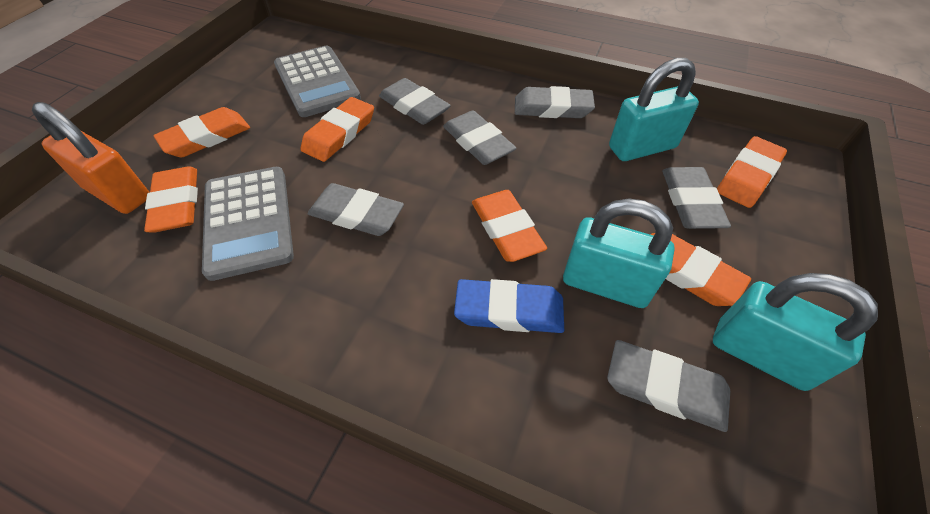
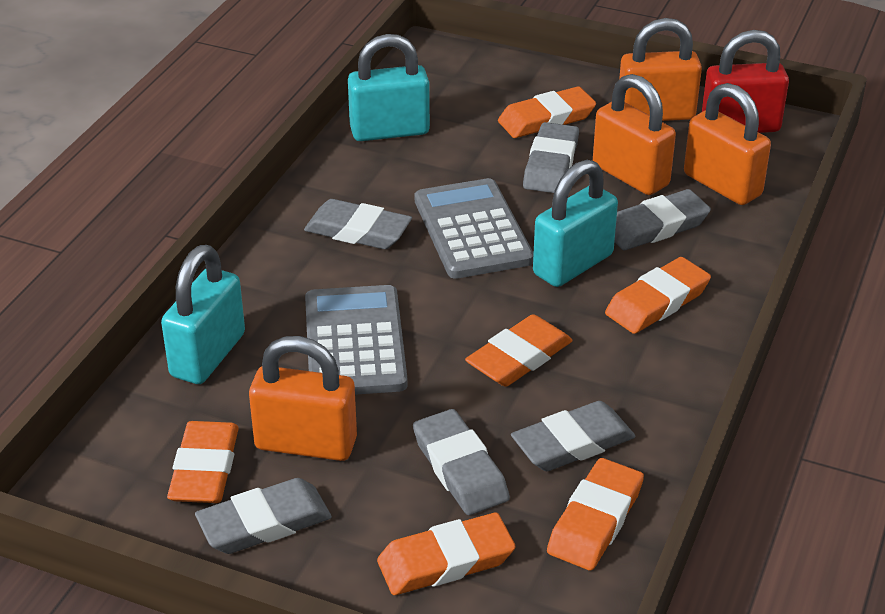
blue eraser: 1 -> 0
orange padlock: 1 -> 4
red padlock: 0 -> 1

